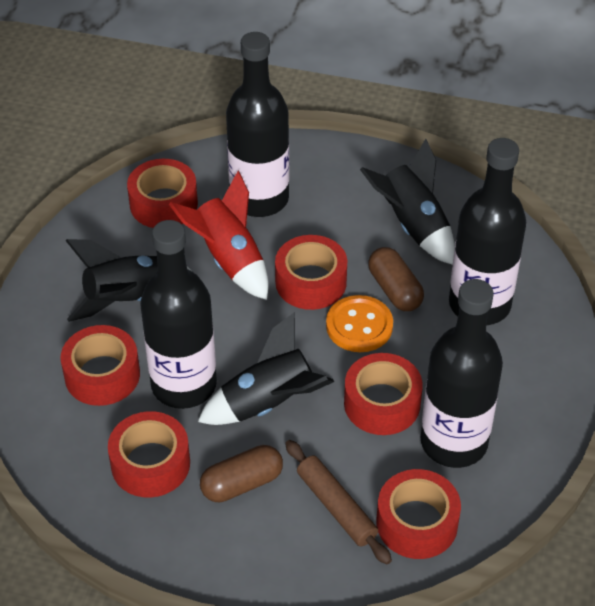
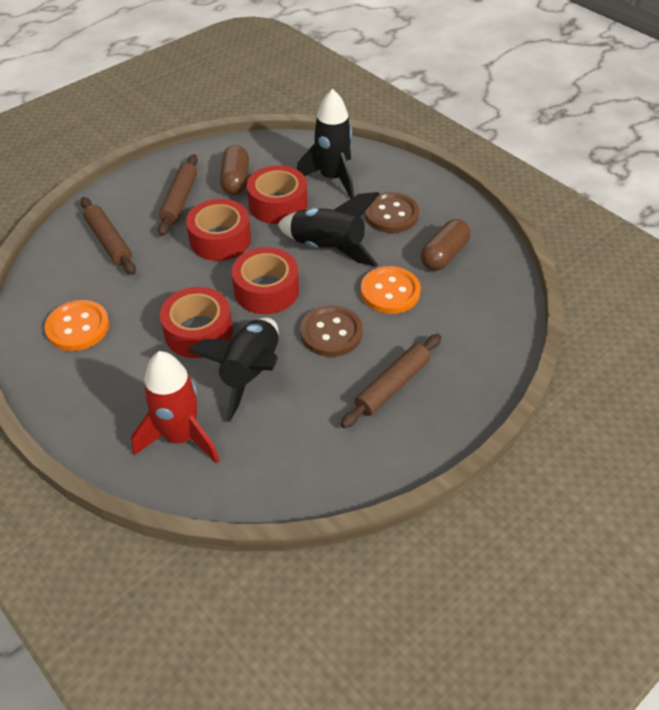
black bottle: 4 -> 0
brown button: 0 -> 2
brown rolling pin: 1 -> 3
orange button: 1 -> 2
red tape: 6 -> 4

